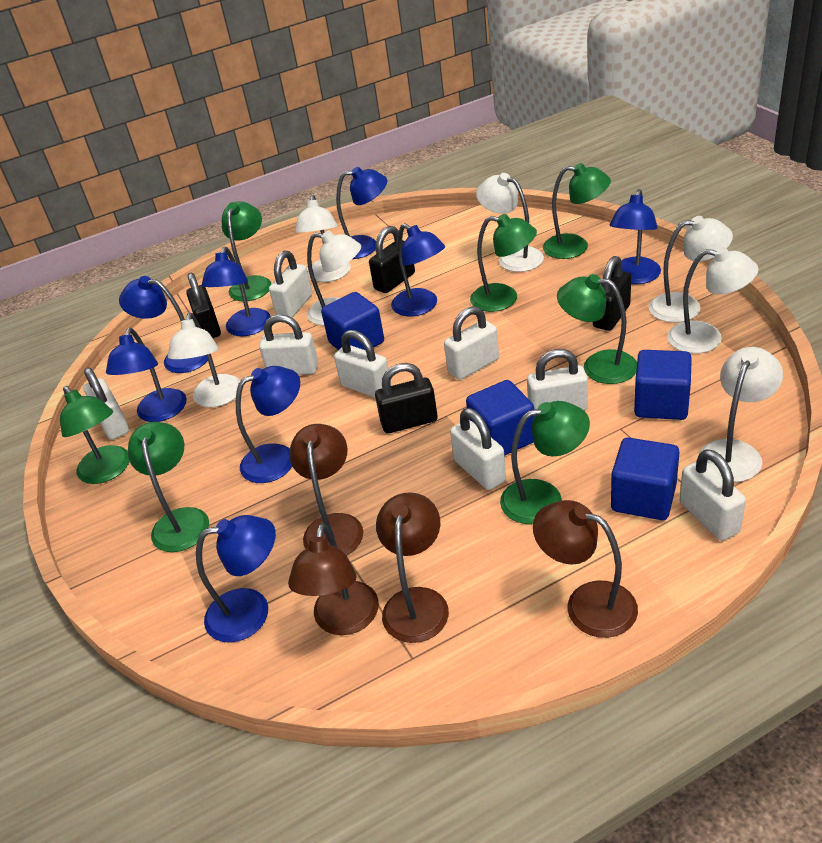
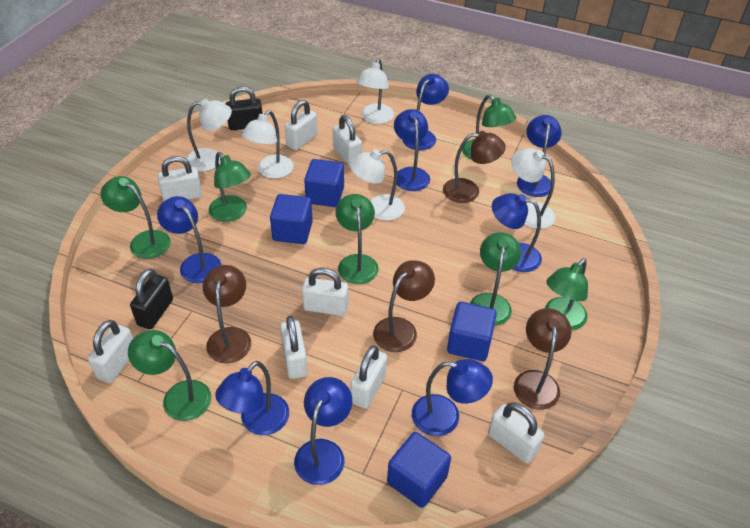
black padlock: 4 -> 2
white lamp: 7 -> 5

